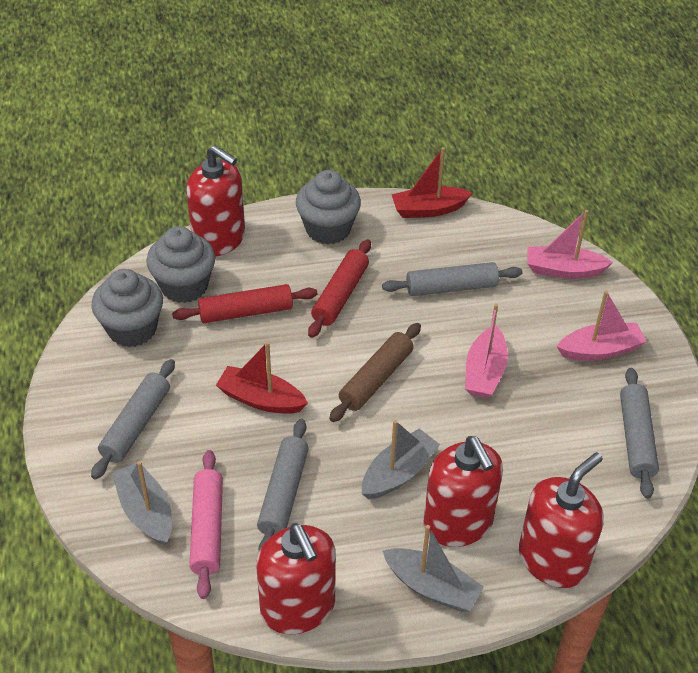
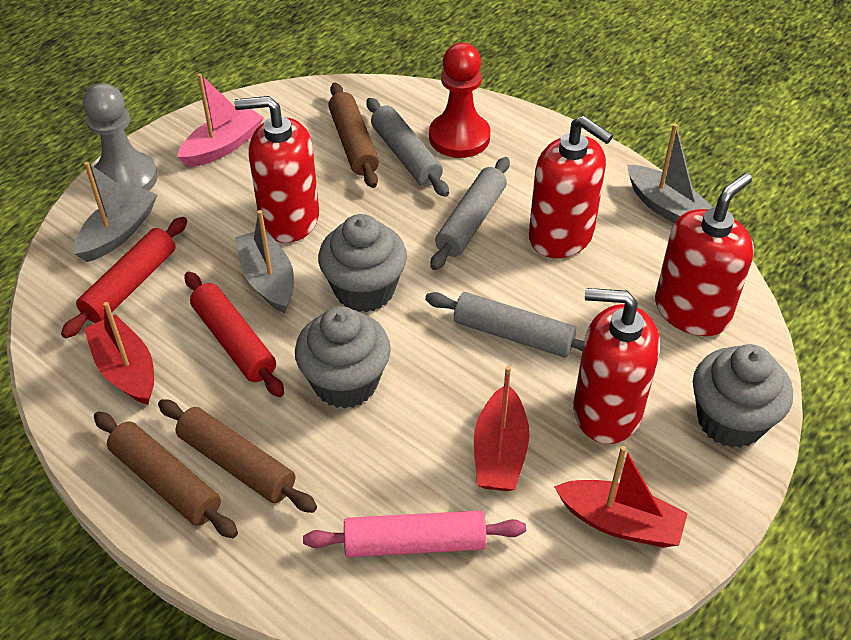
brown rolling pin: 1 -> 3
grey pawn: 0 -> 1
grey rolling pin: 4 -> 3
pink boat: 3 -> 1
red boat: 2 -> 3
red pawn: 0 -> 1

